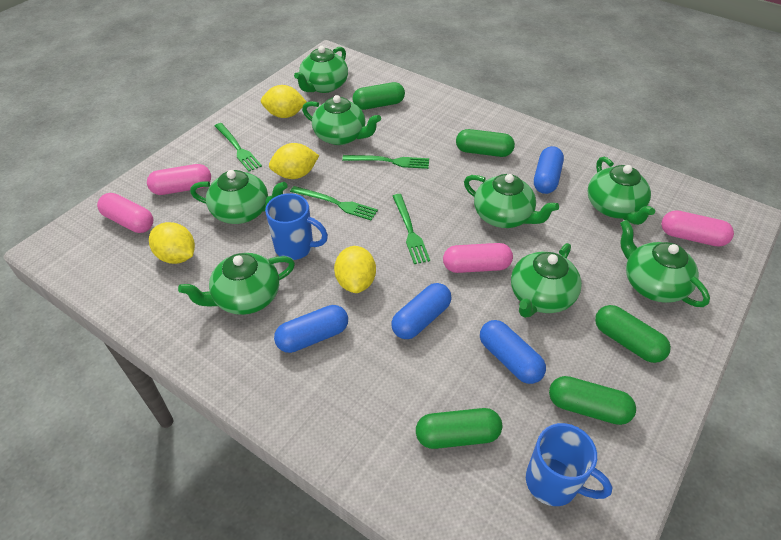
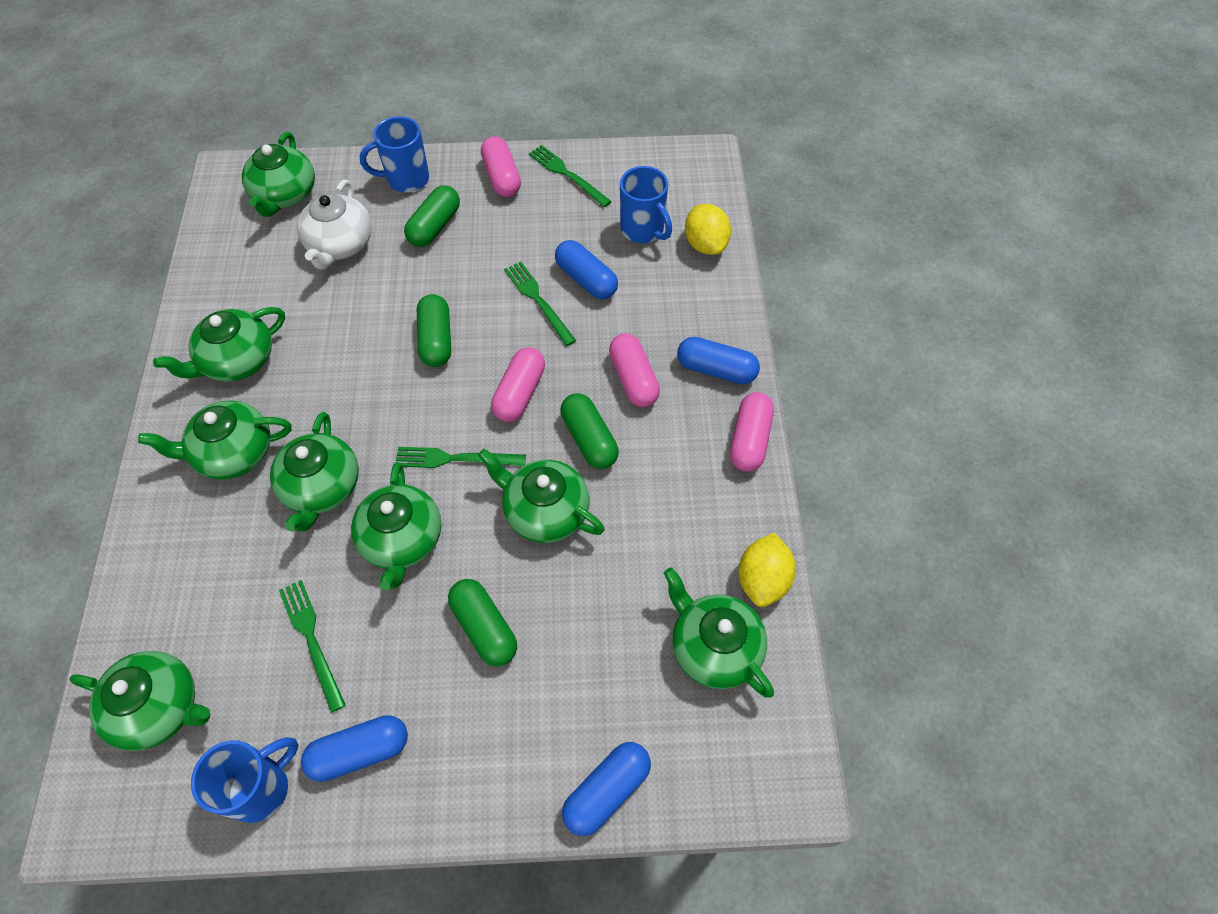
blue mug: 2 -> 3
green capsule: 5 -> 4
white teapot: 0 -> 1
yellow lemon: 4 -> 2

